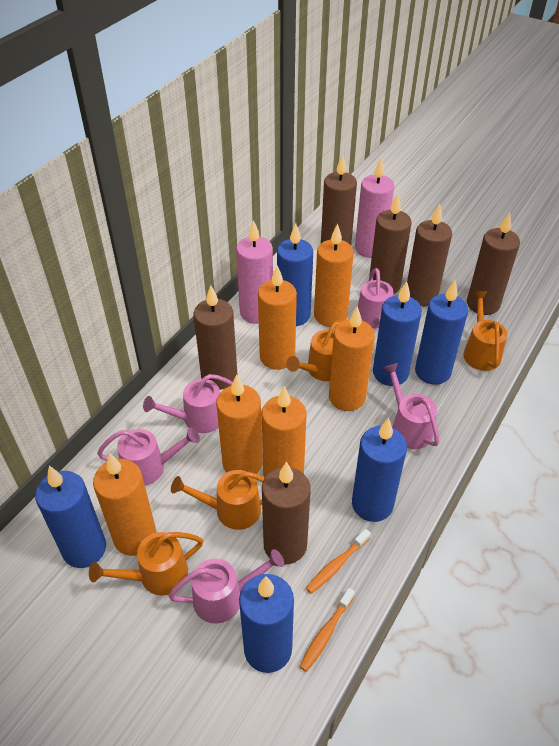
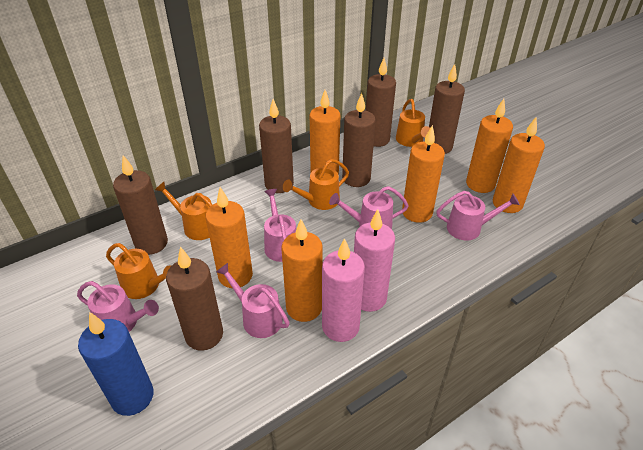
blue candle: 6 -> 1
orange toothbrush: 2 -> 0

